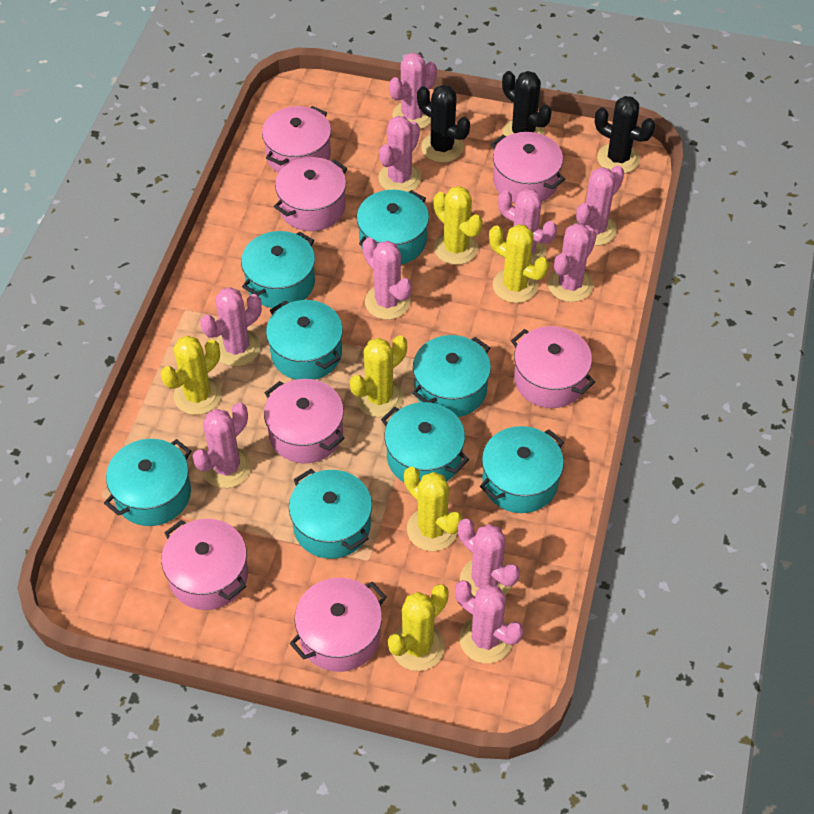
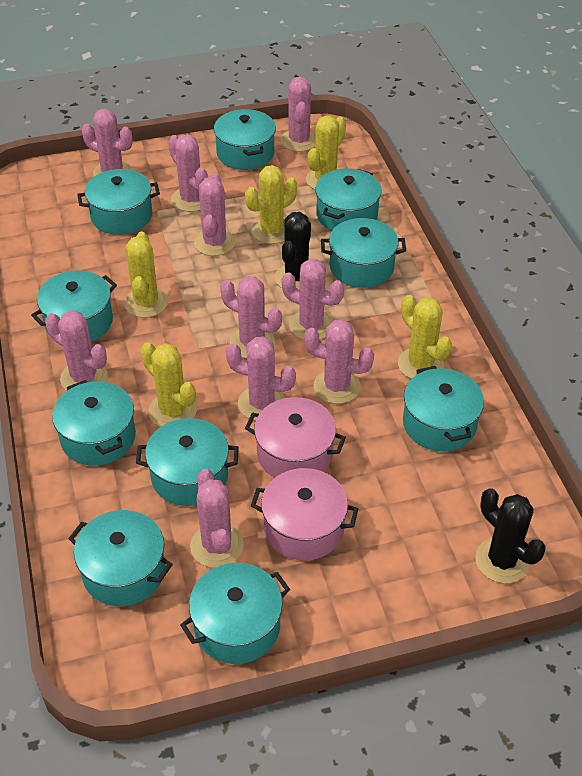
black cactus: 3 -> 2
pink pot: 7 -> 2
turquoise pot: 8 -> 10
yellow cactus: 6 -> 5

